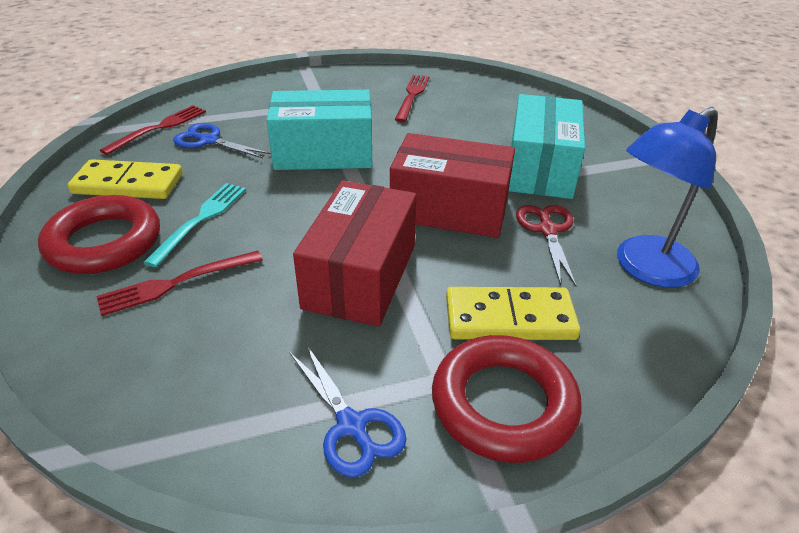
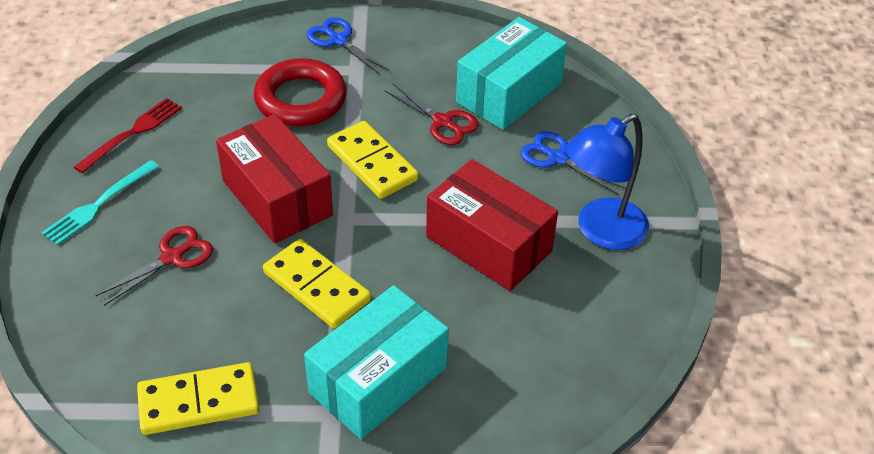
red fork: 3 -> 1
red ring: 2 -> 1
red scissors: 1 -> 2
yellow domino: 2 -> 3

